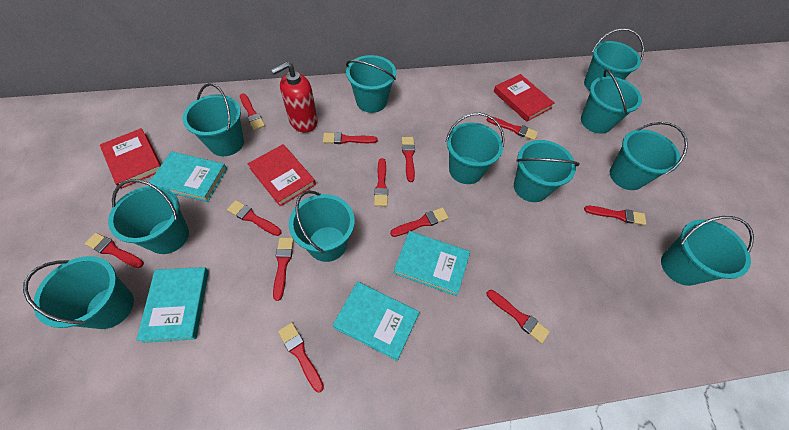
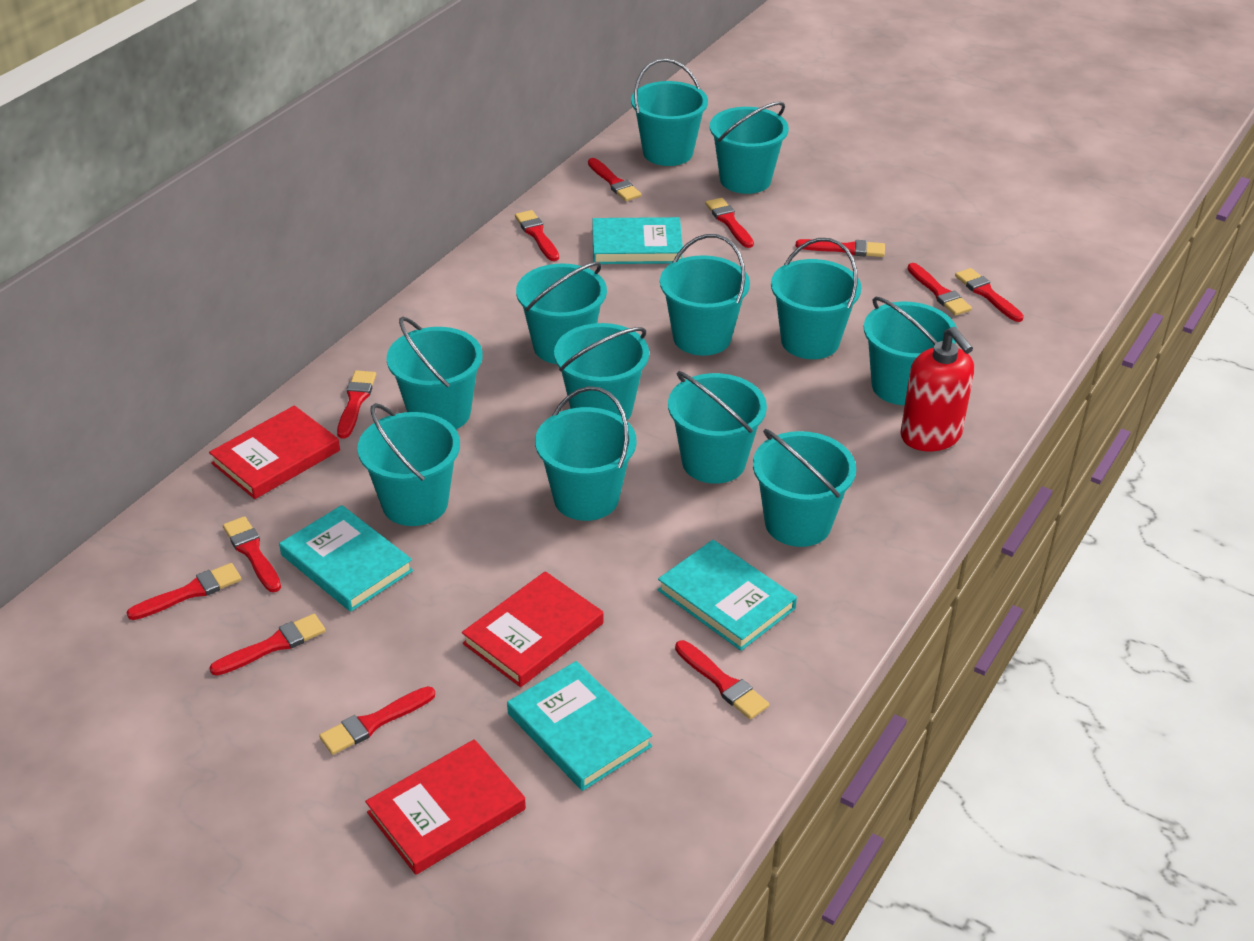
turquoise bucket: 11 -> 12

